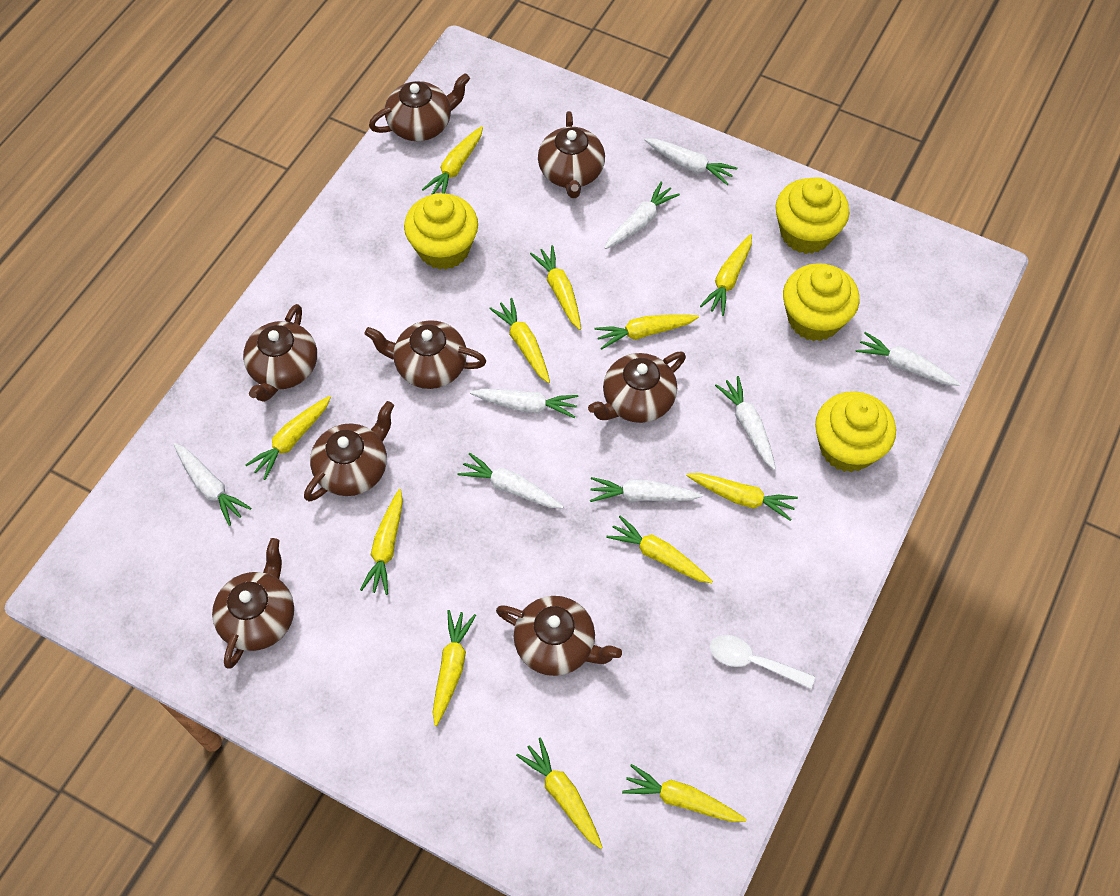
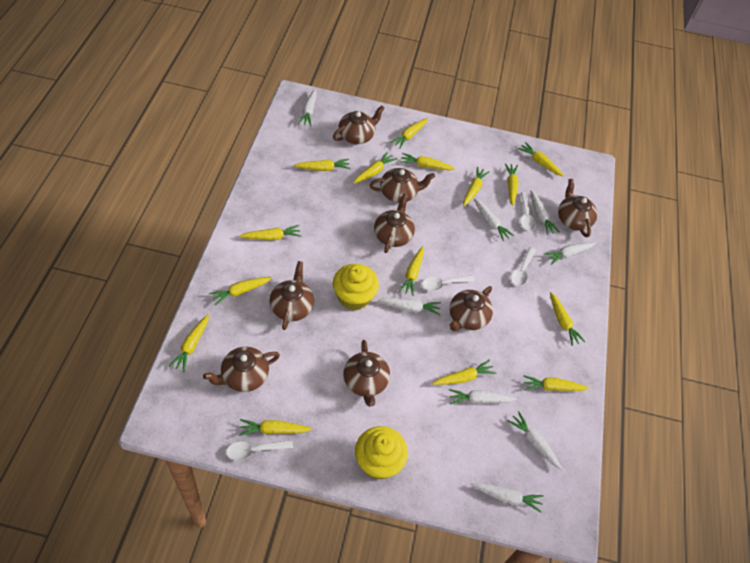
white spoon: 1 -> 4
yellow carrot: 12 -> 15
yellow cupcake: 4 -> 2

